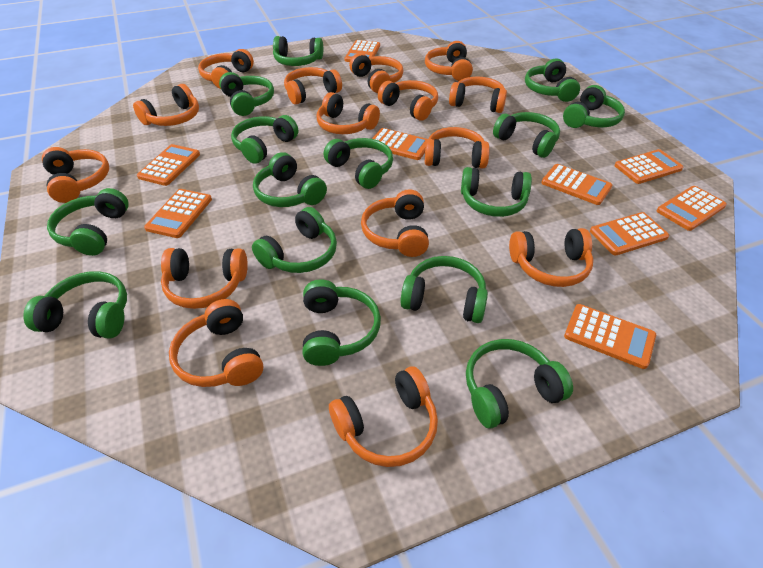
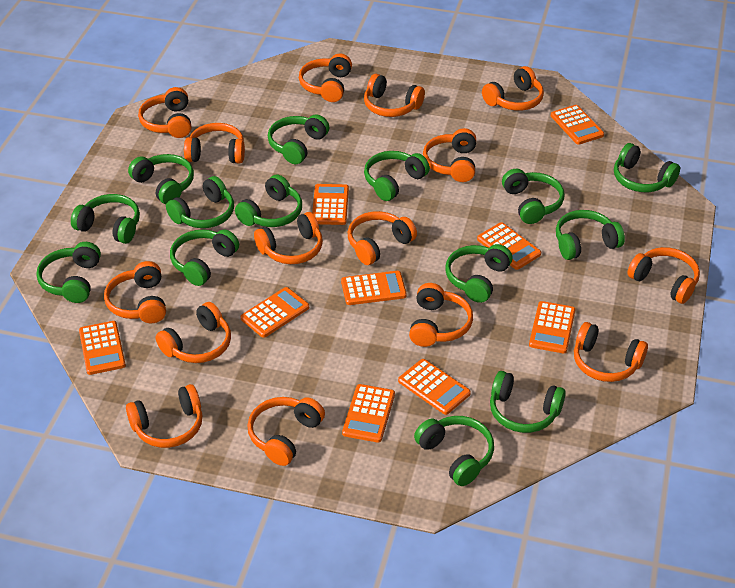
green headphones: 15 -> 14

